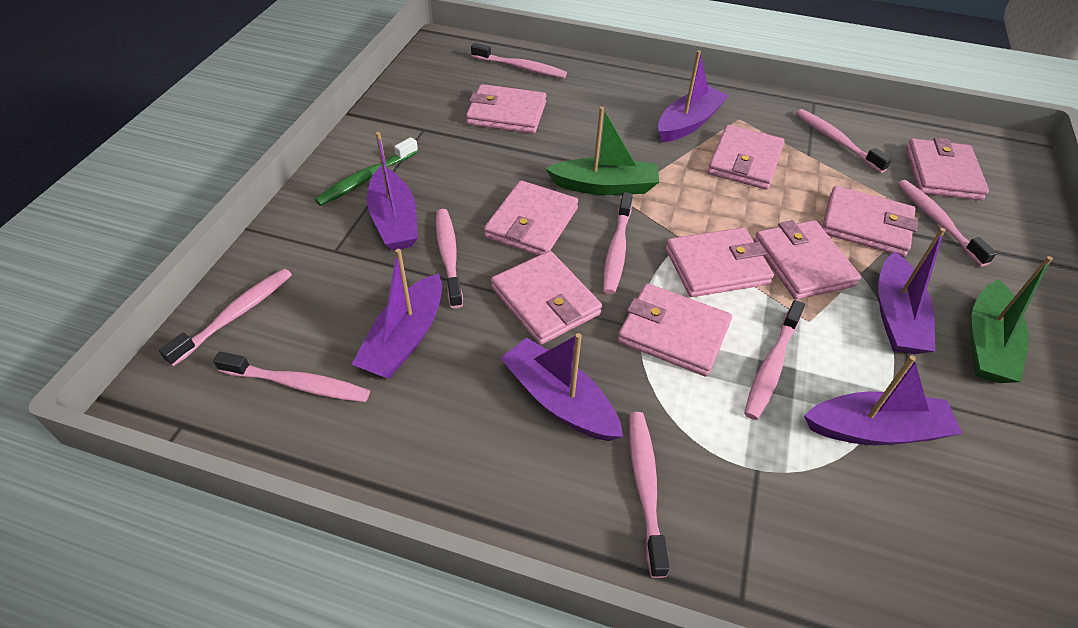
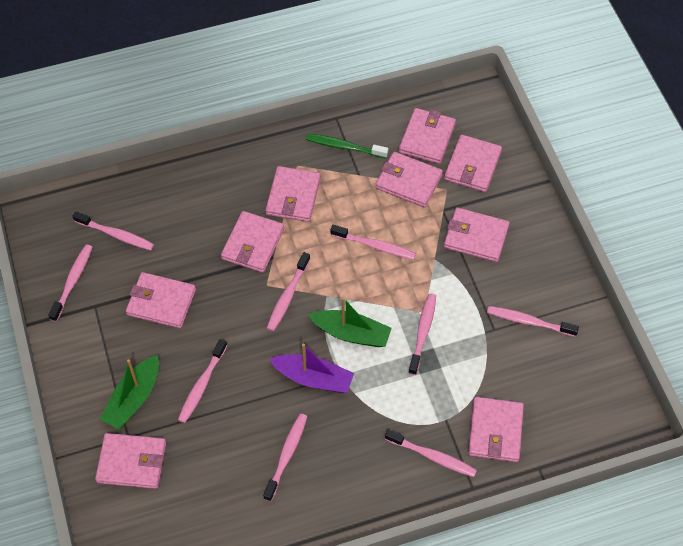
purple boat: 6 -> 1

